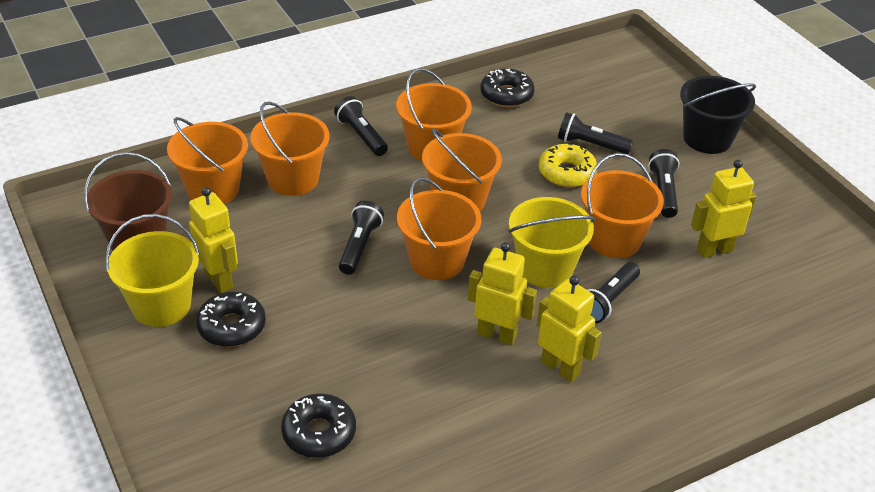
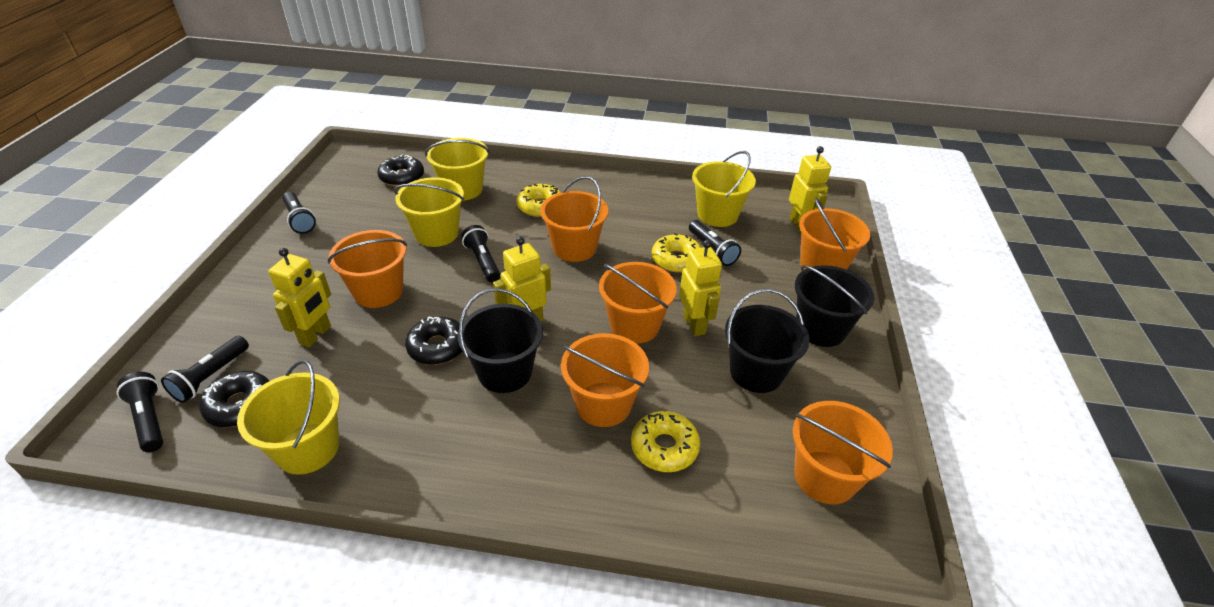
black bucket: 1 -> 3
brown bucket: 1 -> 0
yellow bucket: 2 -> 4
yellow donut: 1 -> 3

